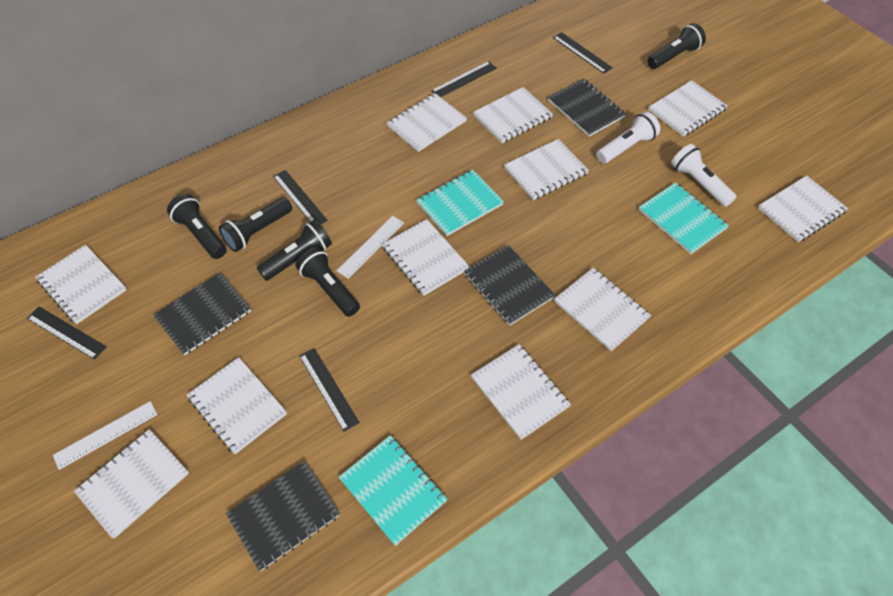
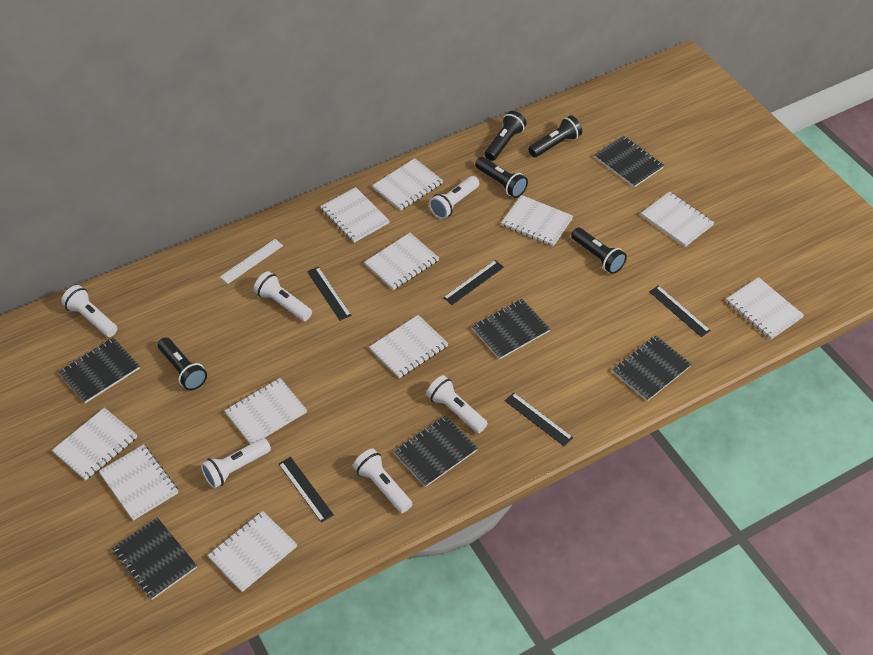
black notebook: 4 -> 6
turquoise notebook: 3 -> 0
white flashlight: 2 -> 6
white ruler: 2 -> 1

